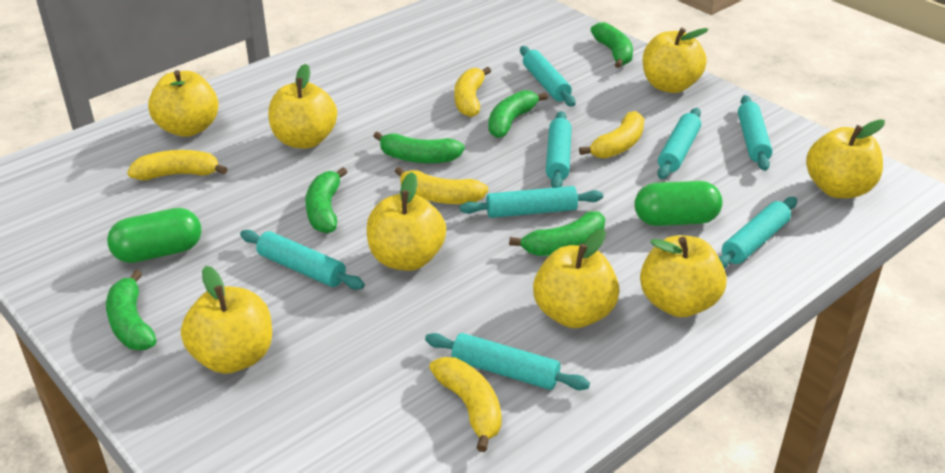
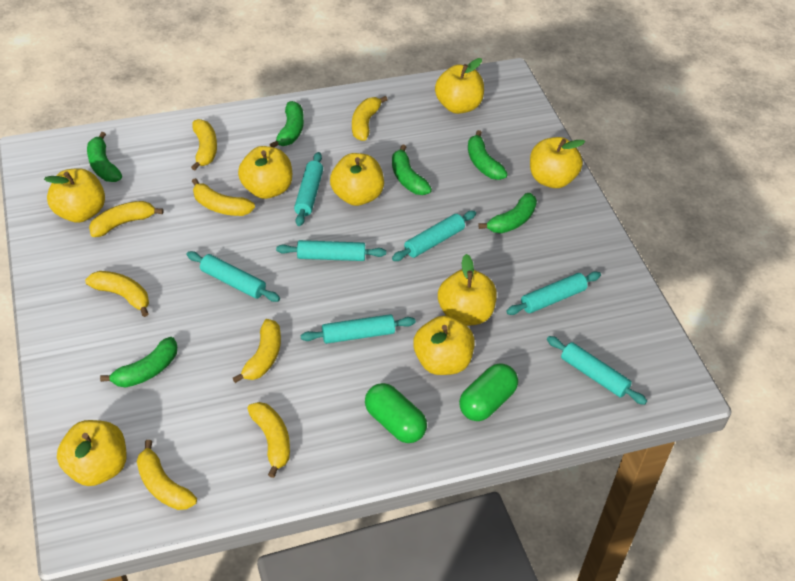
turquoise rolling pin: 8 -> 7
yellow banana: 5 -> 8

